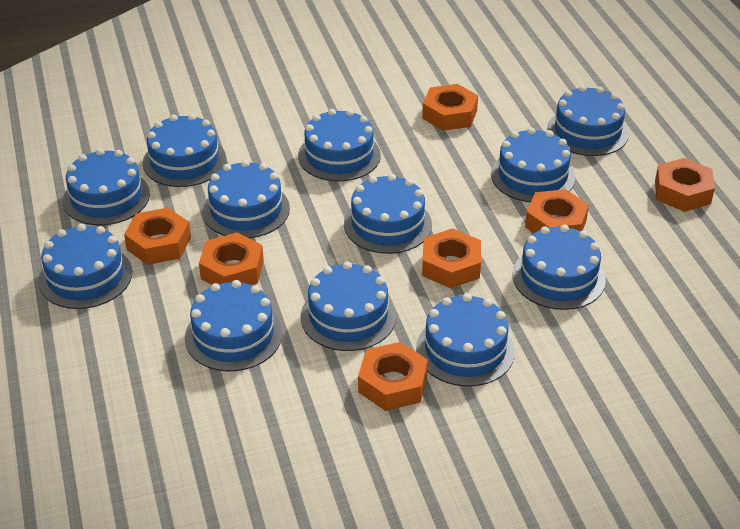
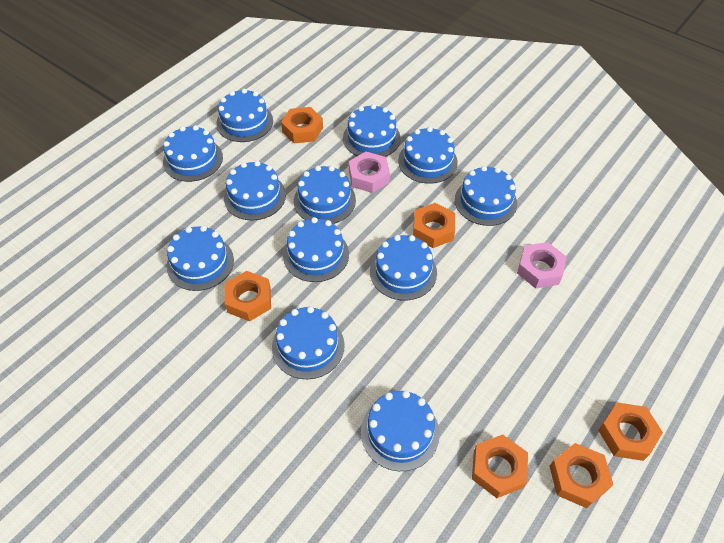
orange nut: 7 -> 6
pink nut: 0 -> 2

